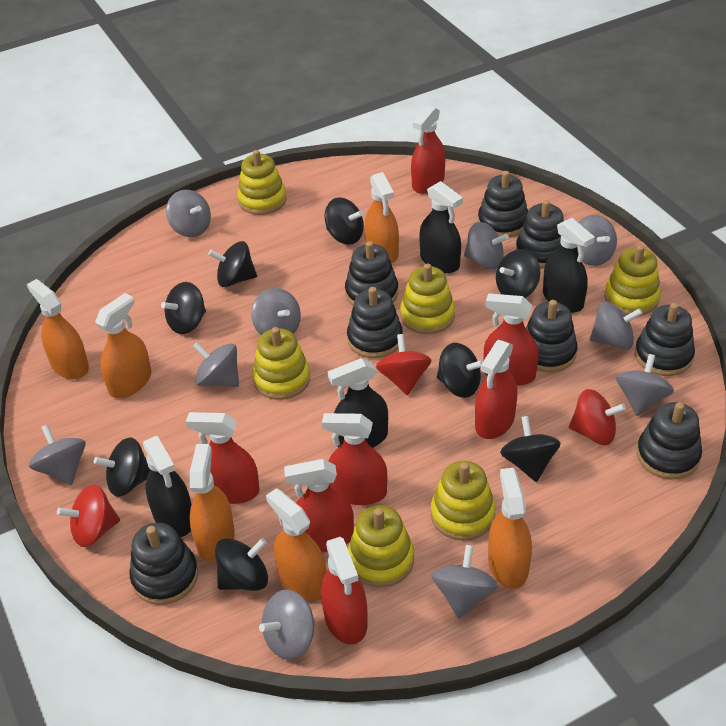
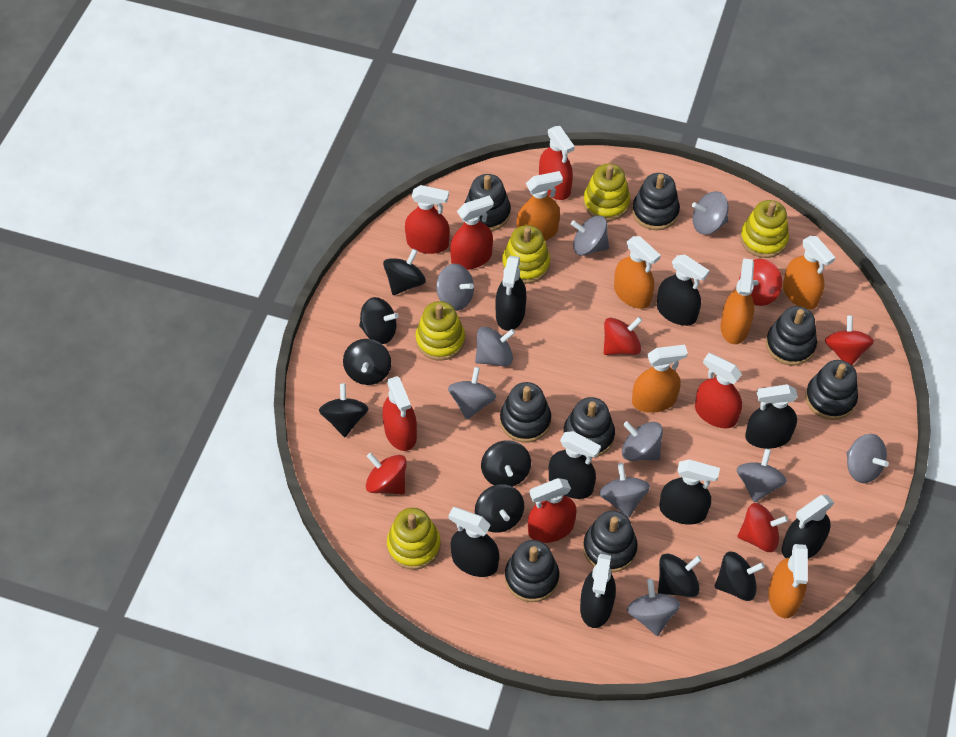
black spray bottle: 4 -> 8
red spinning top: 3 -> 5
red spray bottle: 7 -> 6
yellow stacking toy: 6 -> 5

